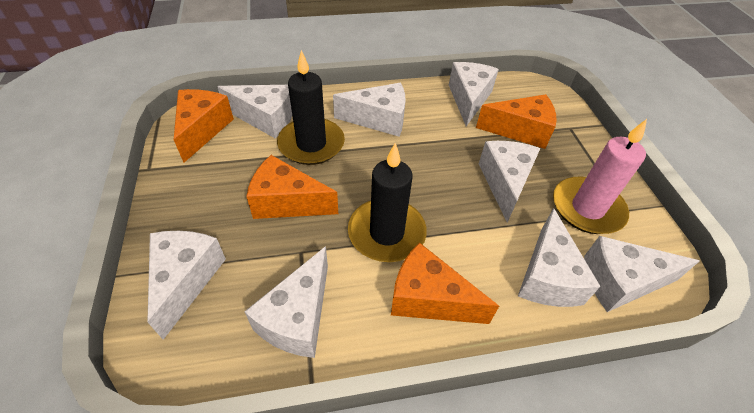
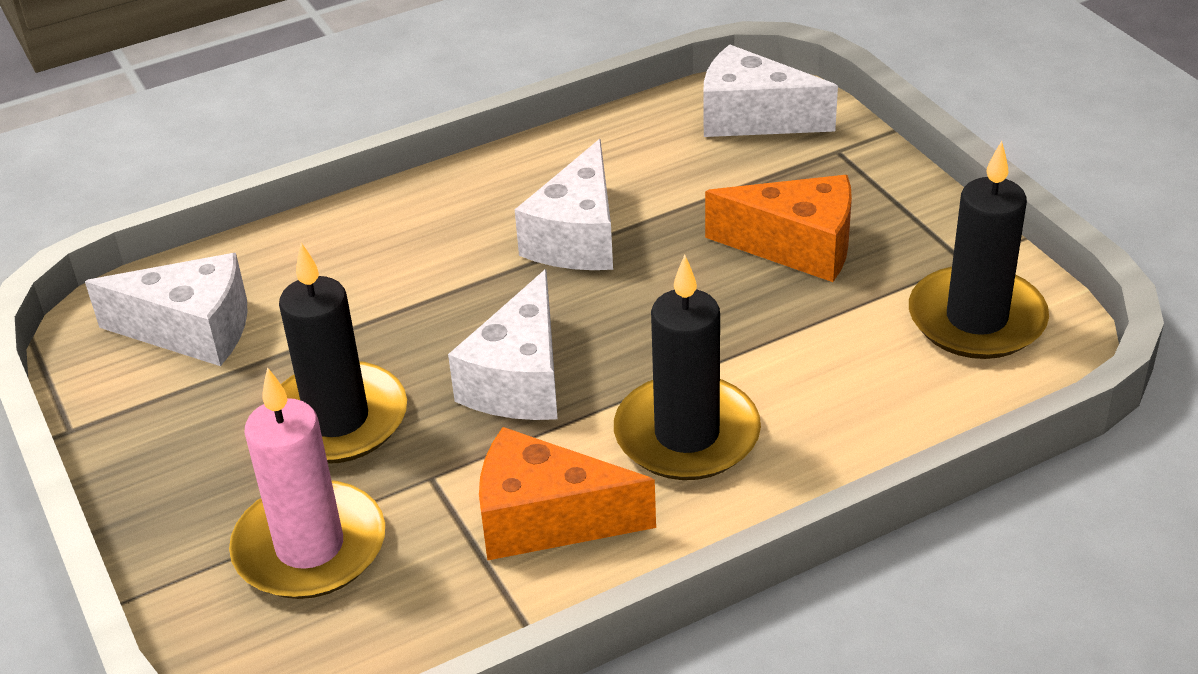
black candle: 2 -> 3
orange cheese: 4 -> 2
white cheese: 8 -> 4

